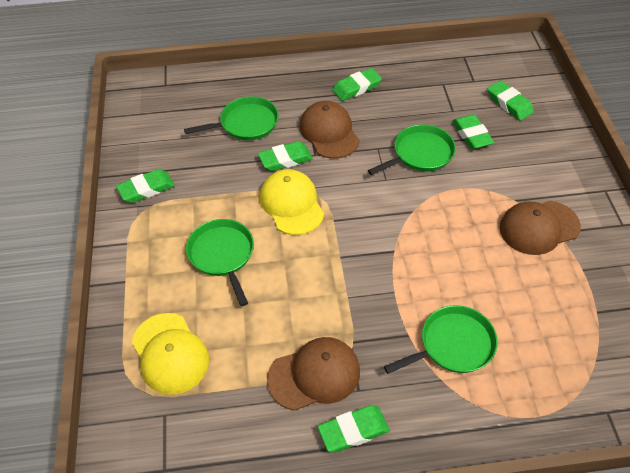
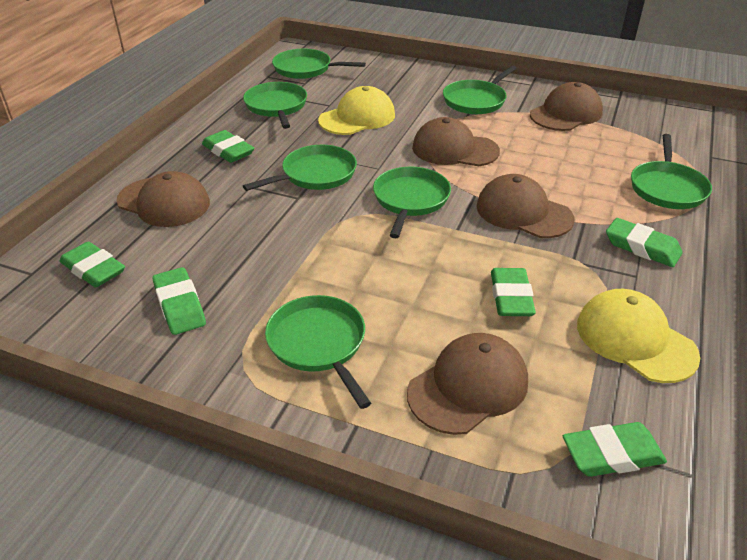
brown cap: 3 -> 5
green pan: 4 -> 7

